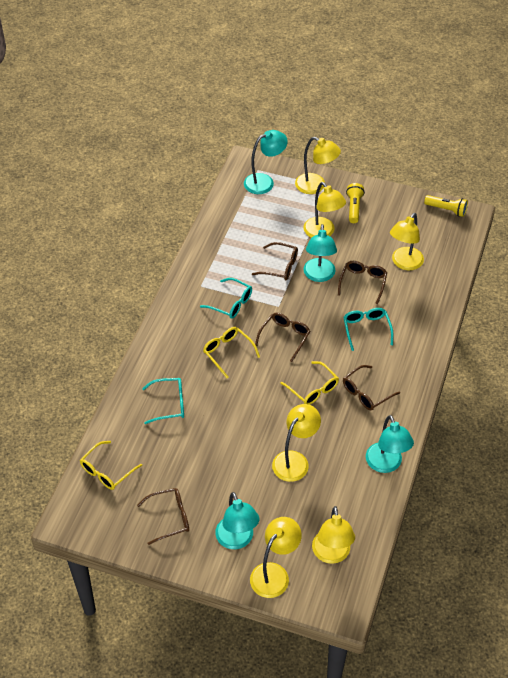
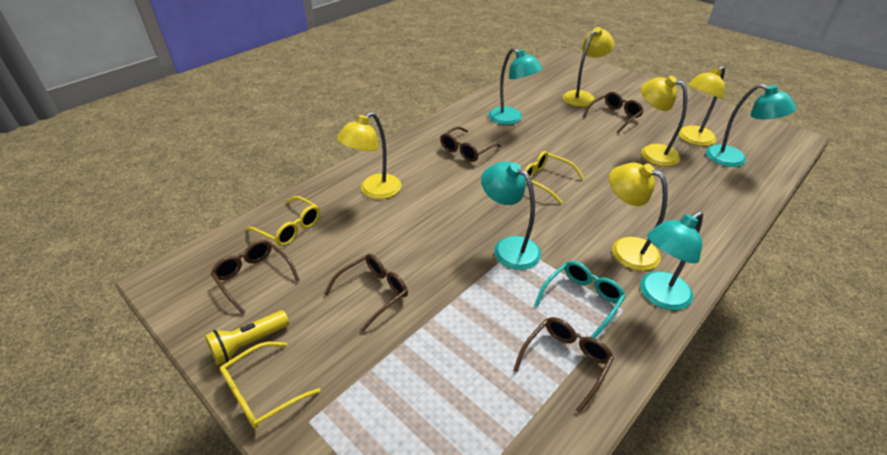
turquoise glasses: 3 -> 1
yellow flashlight: 2 -> 1
yellow lamp: 6 -> 5

